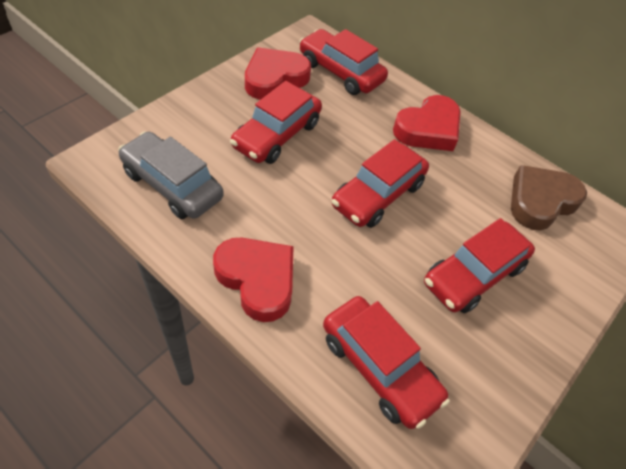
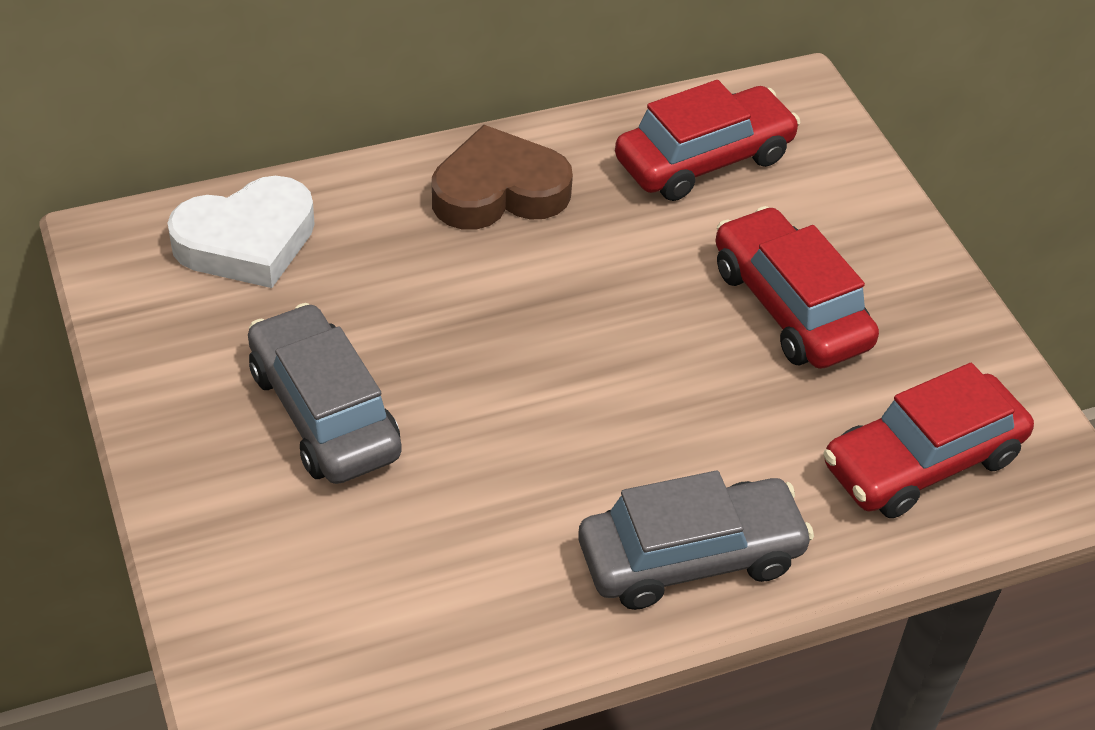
grey car: 1 -> 2
red car: 5 -> 3
red heart: 3 -> 0
white heart: 0 -> 1

